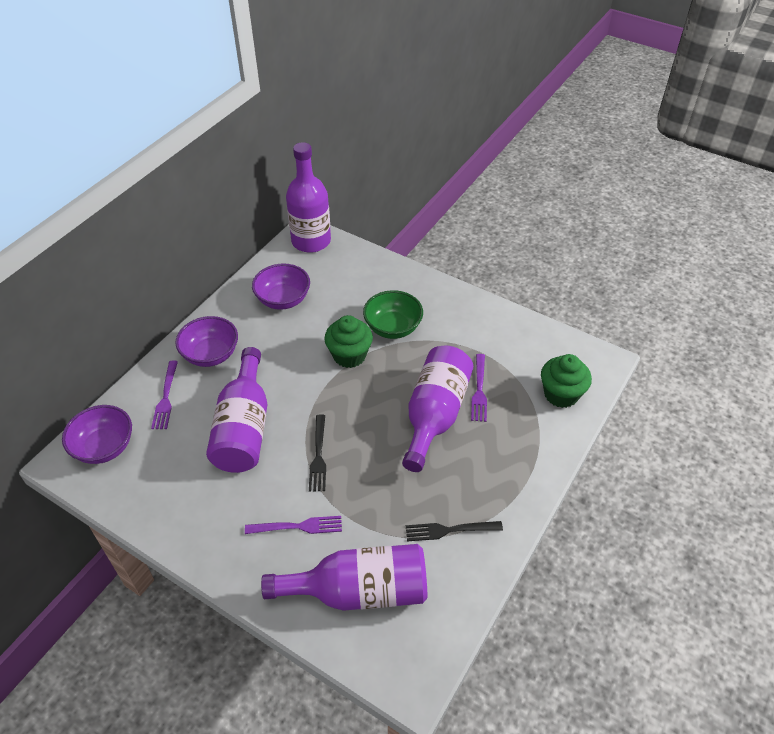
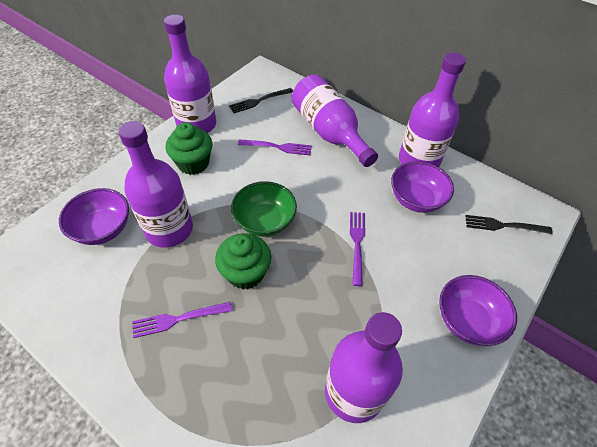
purple bottle: 4 -> 5

